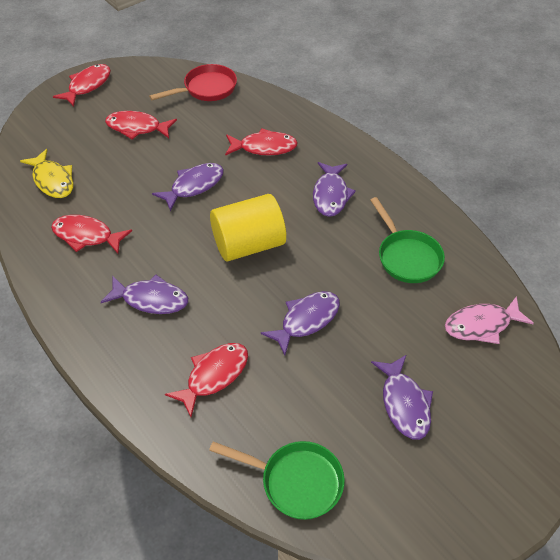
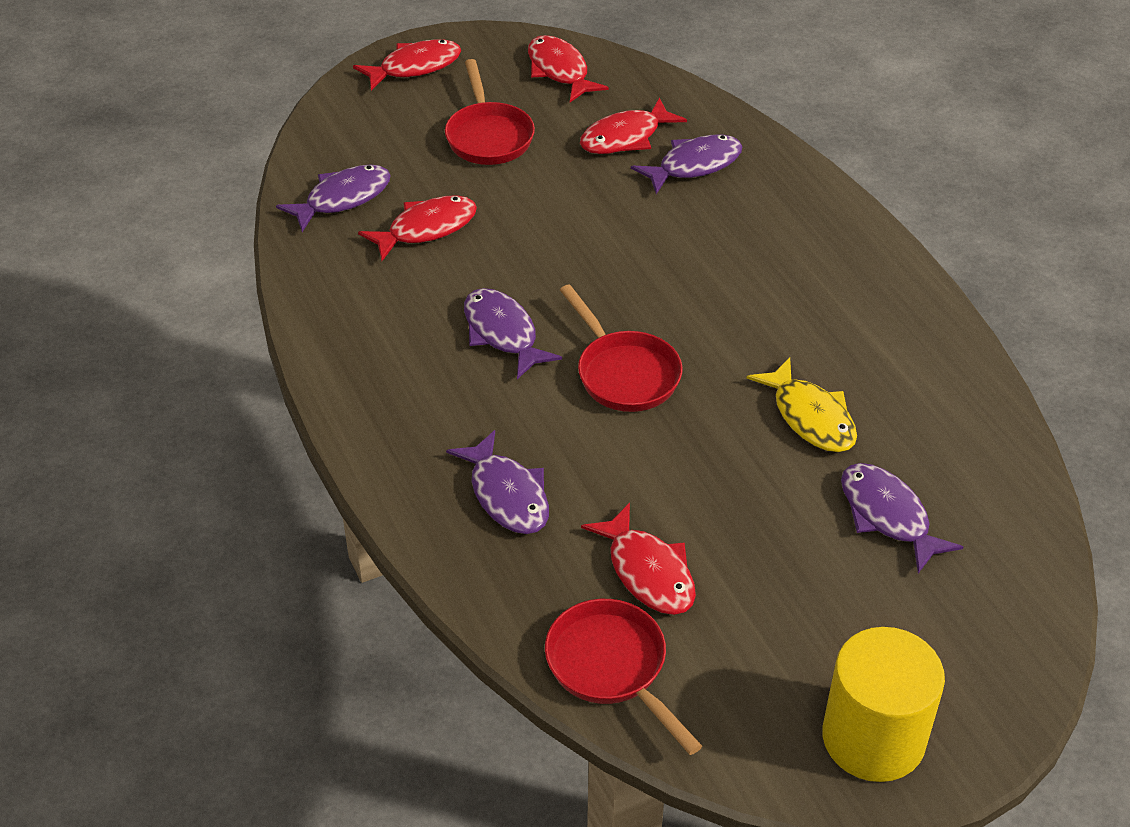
green pan: 2 -> 0
pink fish: 1 -> 0
red pan: 1 -> 3

